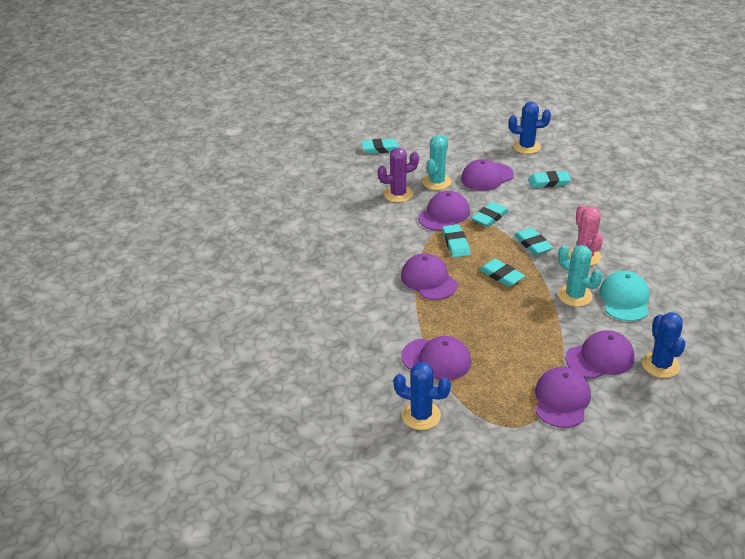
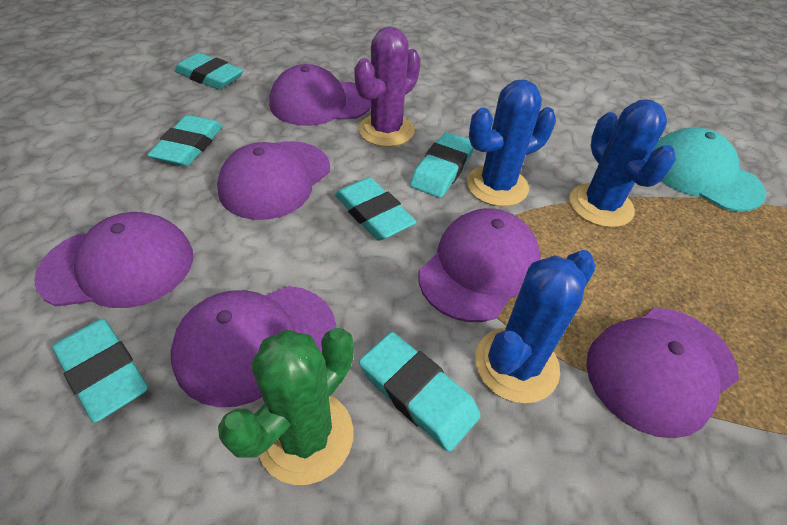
green cactus: 0 -> 1
pink cactus: 1 -> 0
turquoise cactus: 2 -> 0

